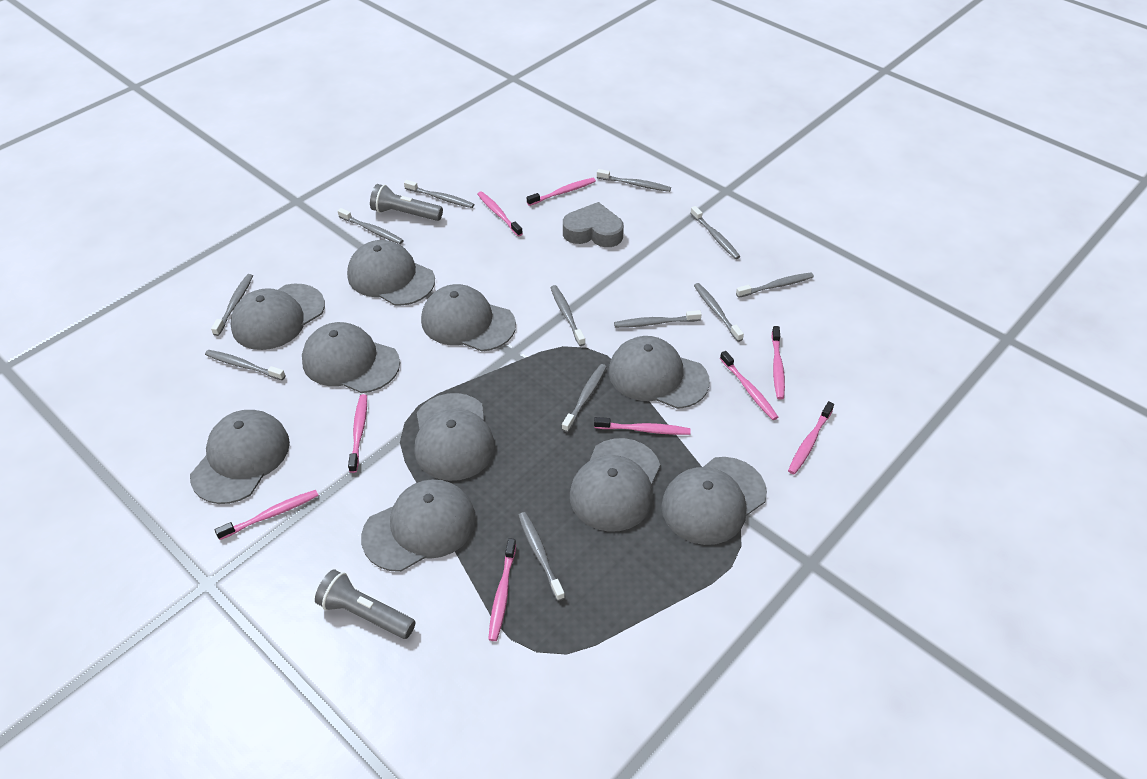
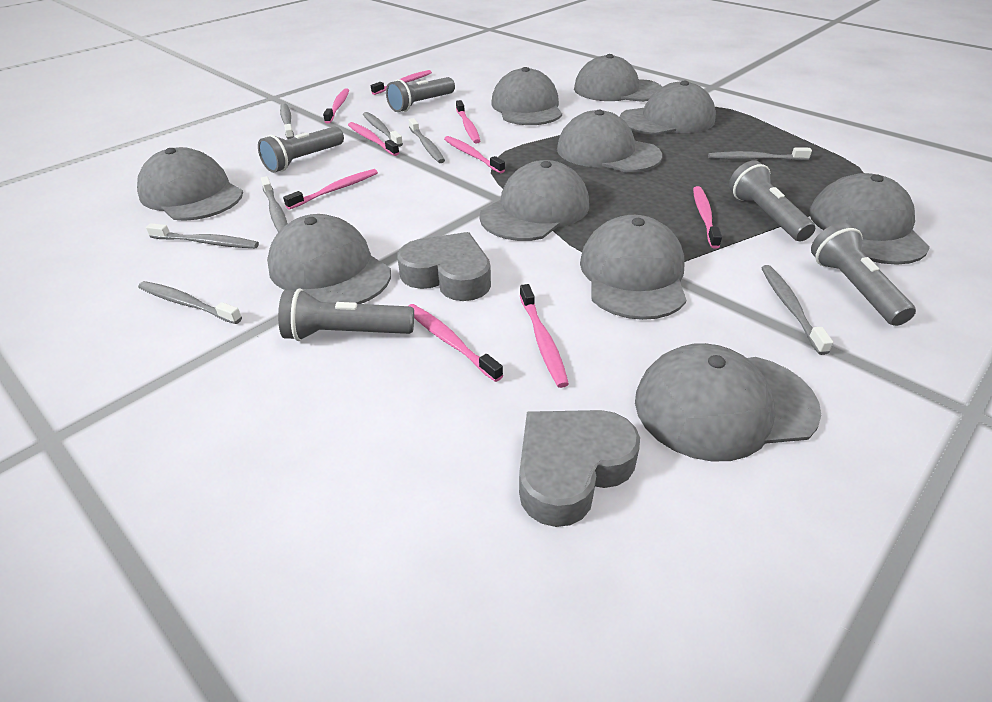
grey flashlight: 2 -> 5
grey heart: 1 -> 2
grey toothbrush: 12 -> 8

